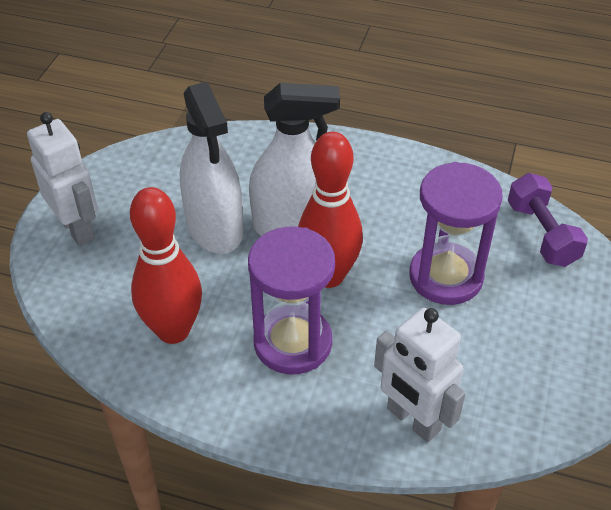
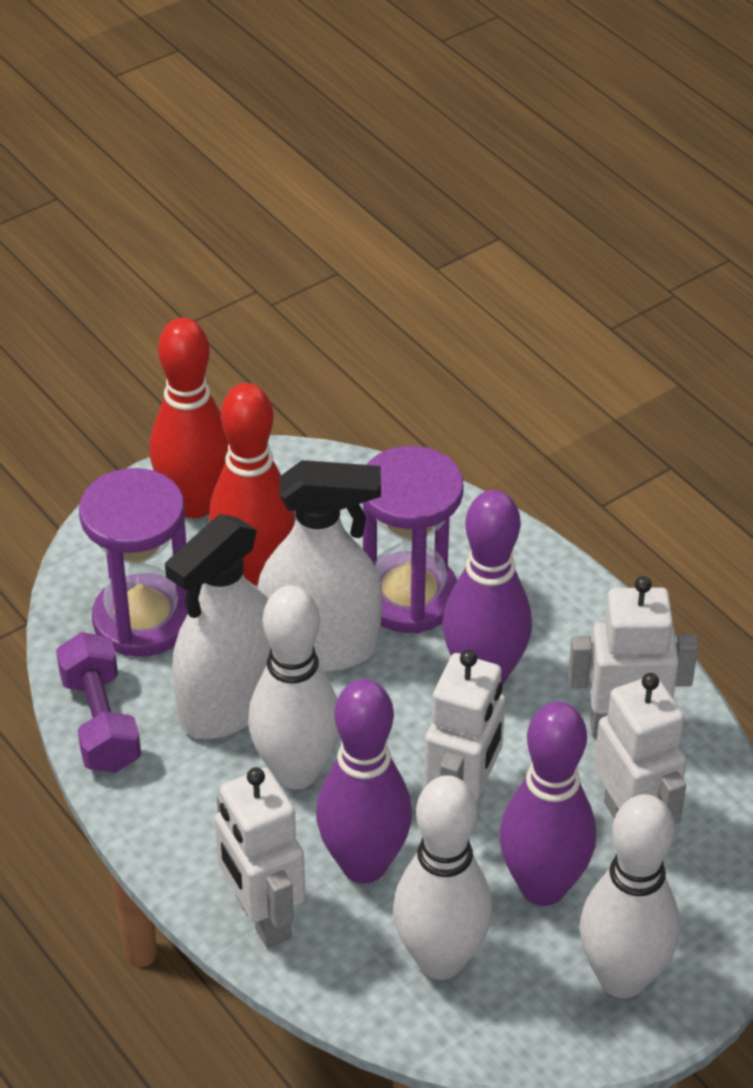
purple bowling pin: 0 -> 3
white bowling pin: 0 -> 3
white robot: 2 -> 4

